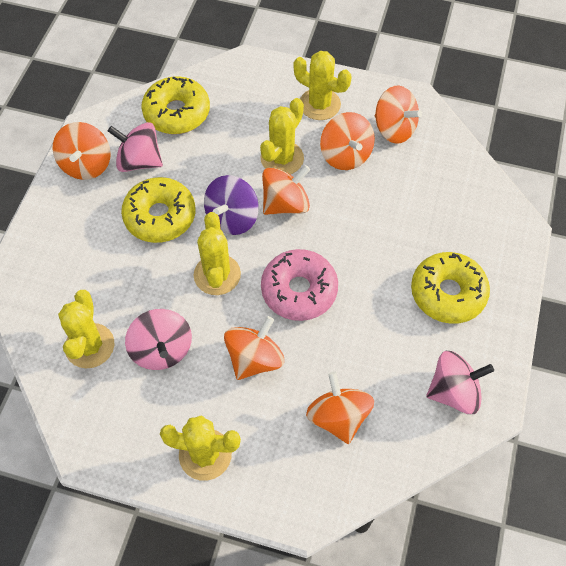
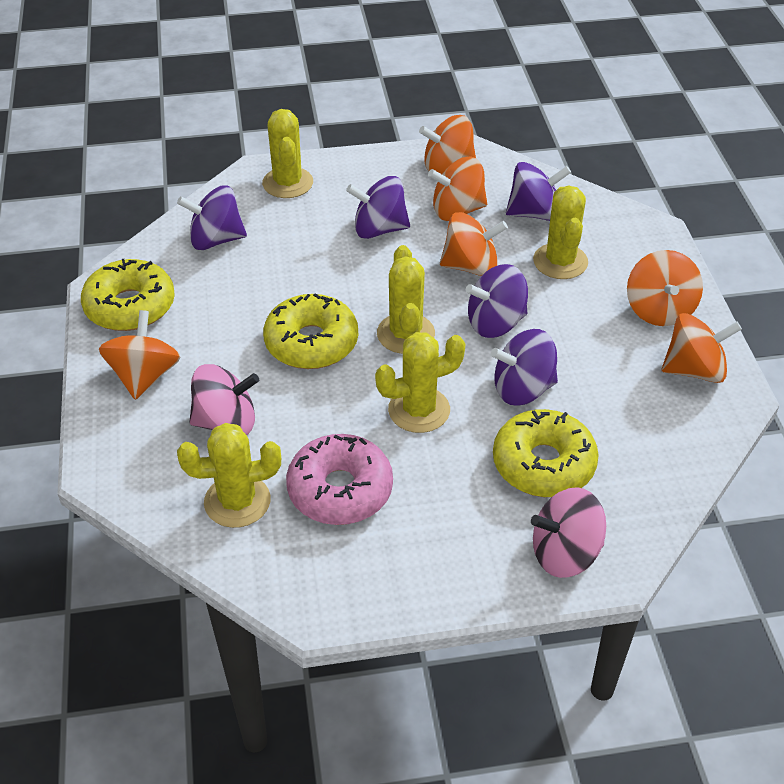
pink spinning top: 3 -> 2
purple spinning top: 1 -> 5

